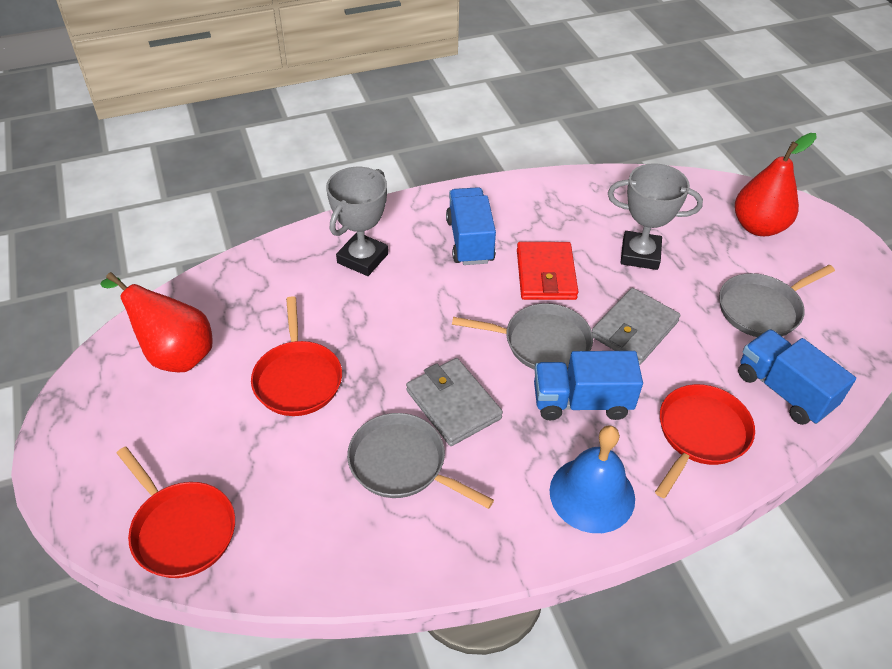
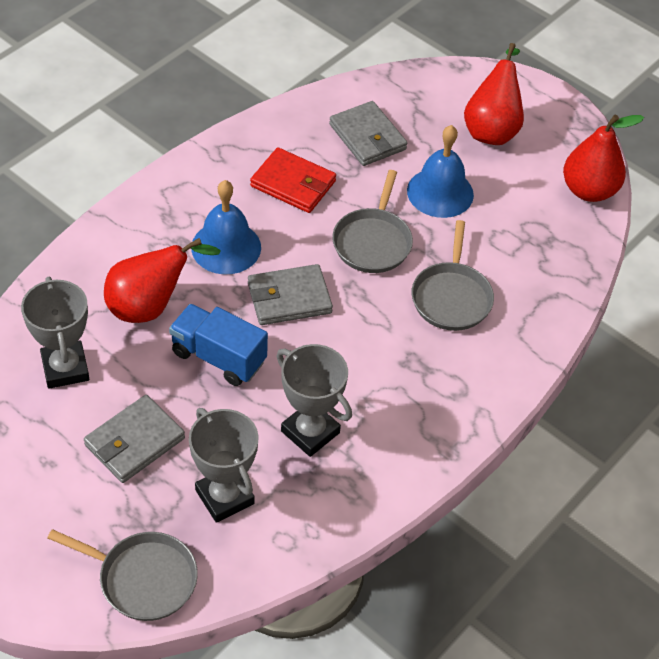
blue bell: 1 -> 2
blue truck: 3 -> 1
grey trophy: 2 -> 3
grey wallet: 2 -> 3
red pan: 3 -> 0
red pear: 2 -> 3

